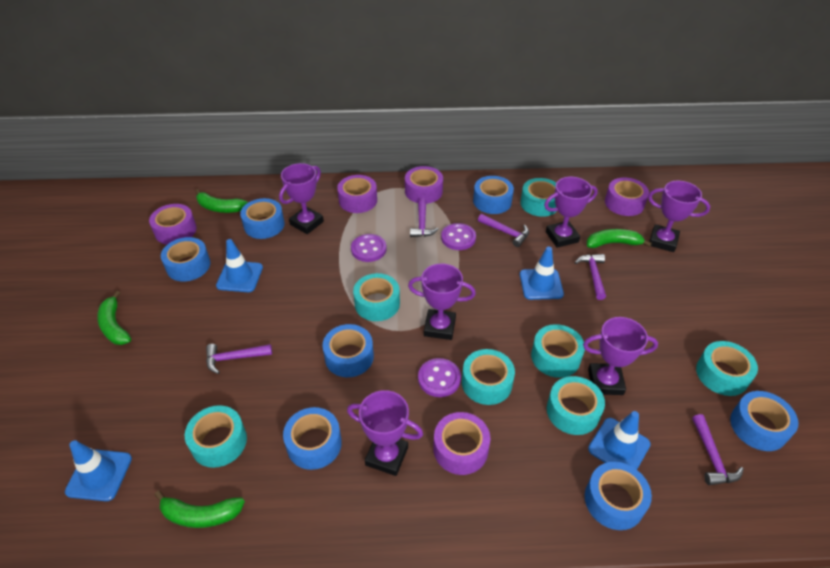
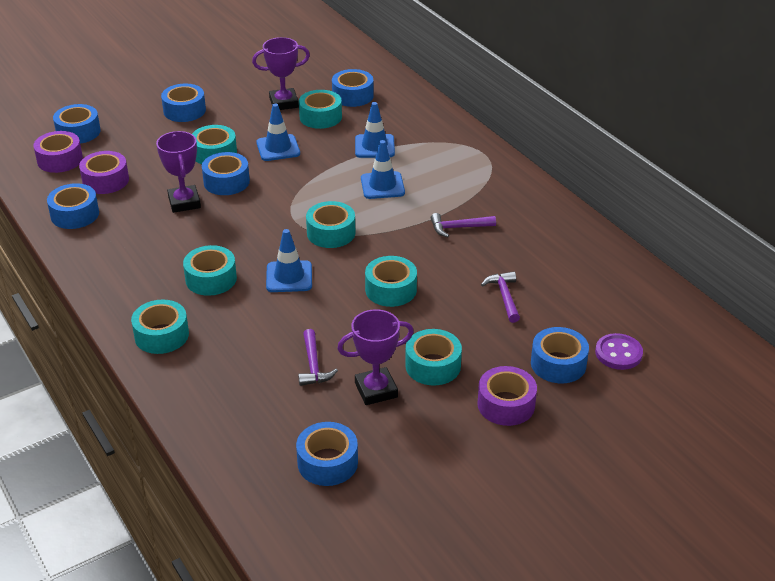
green banana: 4 -> 0
purple button: 3 -> 1
purple hammer: 5 -> 3
purple tape: 5 -> 3
purple trophy: 6 -> 3

